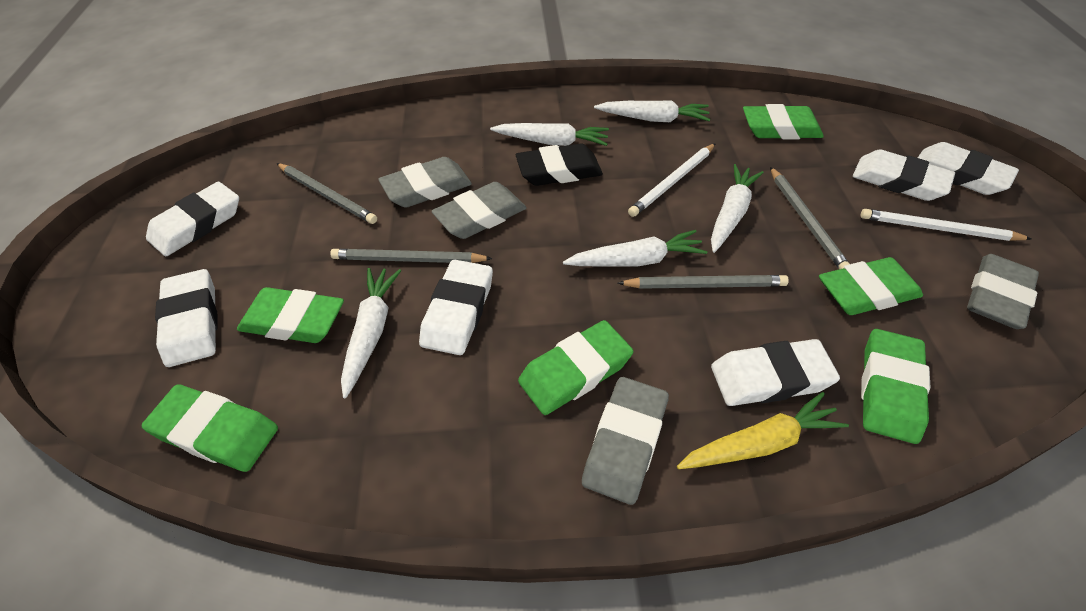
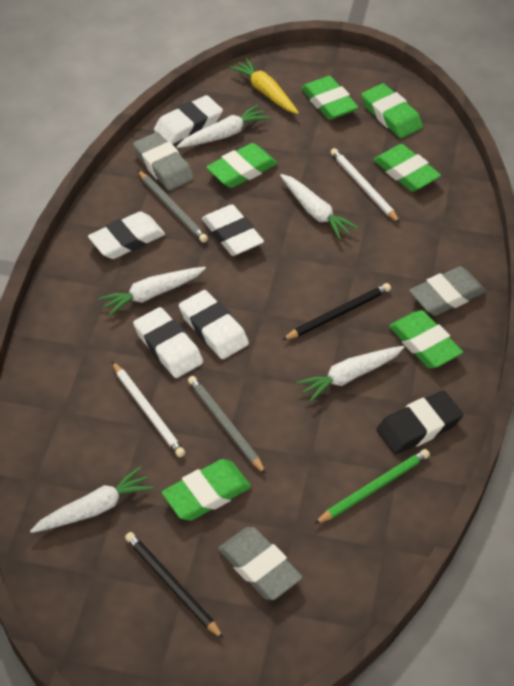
black pencil: 0 -> 2
green pencil: 0 -> 1
grey eraser: 4 -> 3
grey pencil: 4 -> 2
white eraser: 6 -> 5

